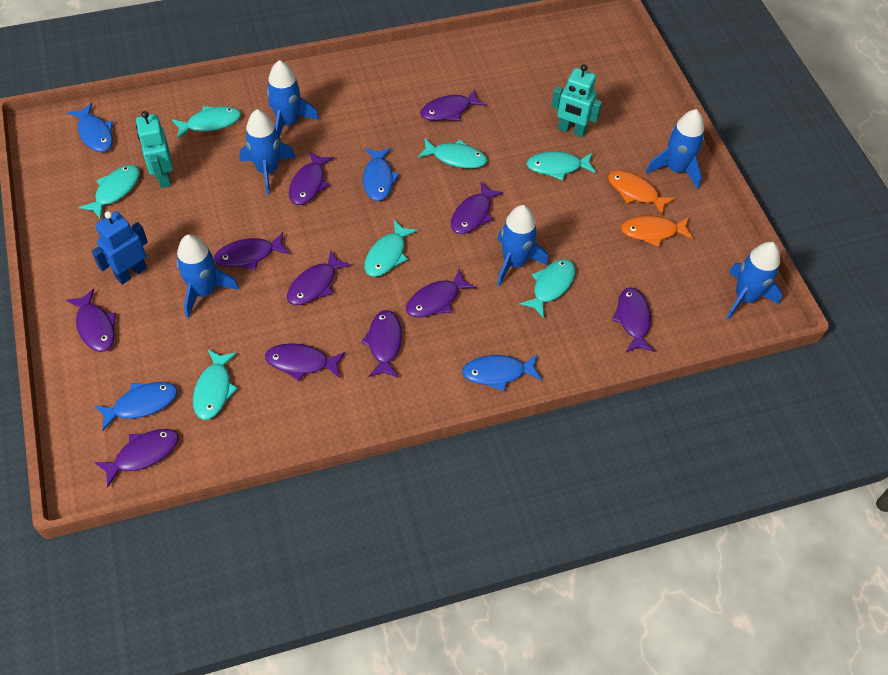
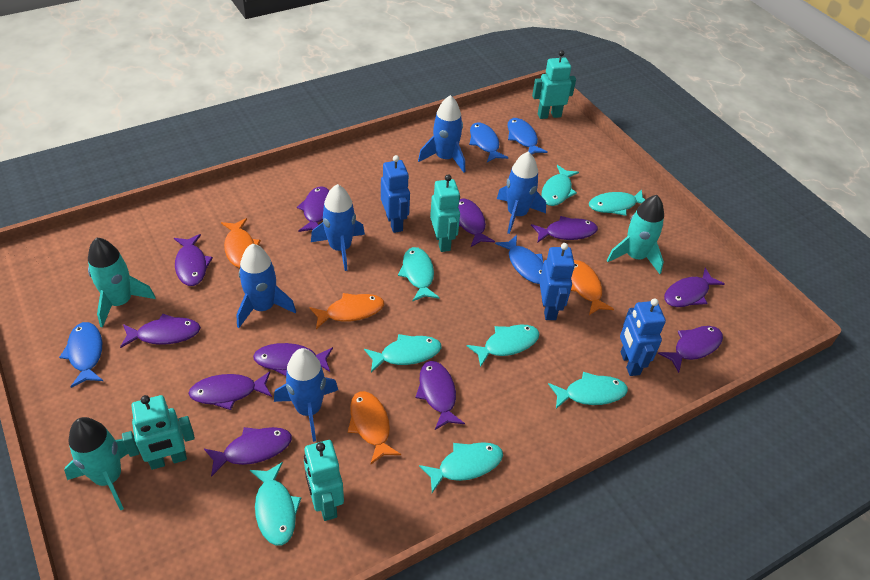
blue robot: 1 -> 3
blue rocket: 6 -> 5
orange fish: 2 -> 4
turquoise fish: 7 -> 8
turquoise robot: 2 -> 4
turquoise rocket: 0 -> 3

